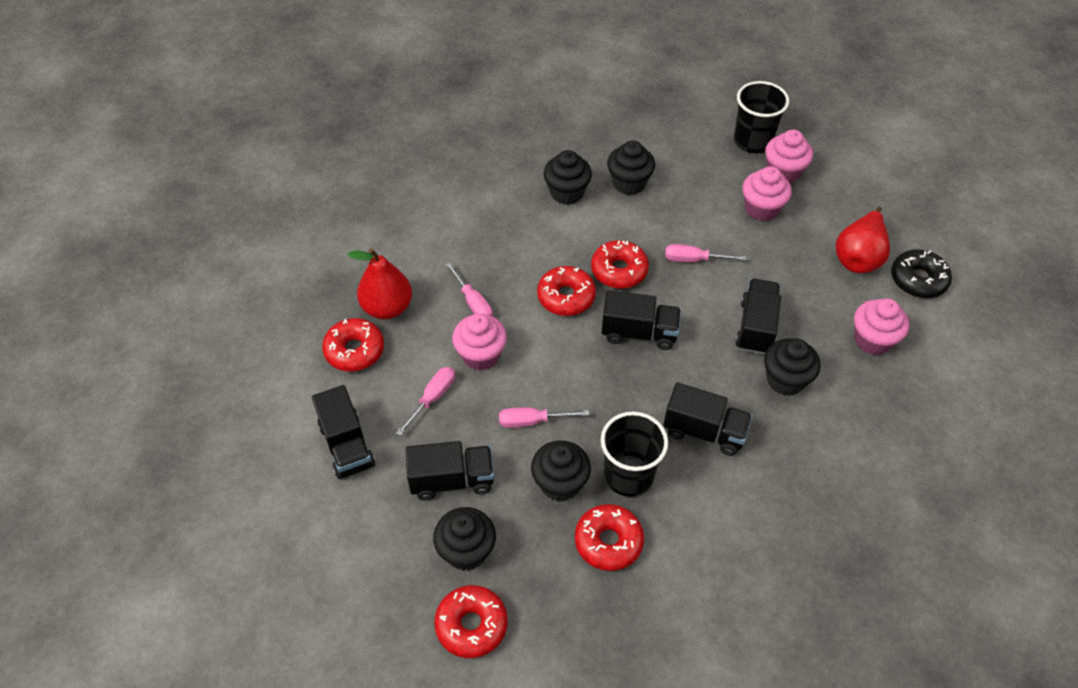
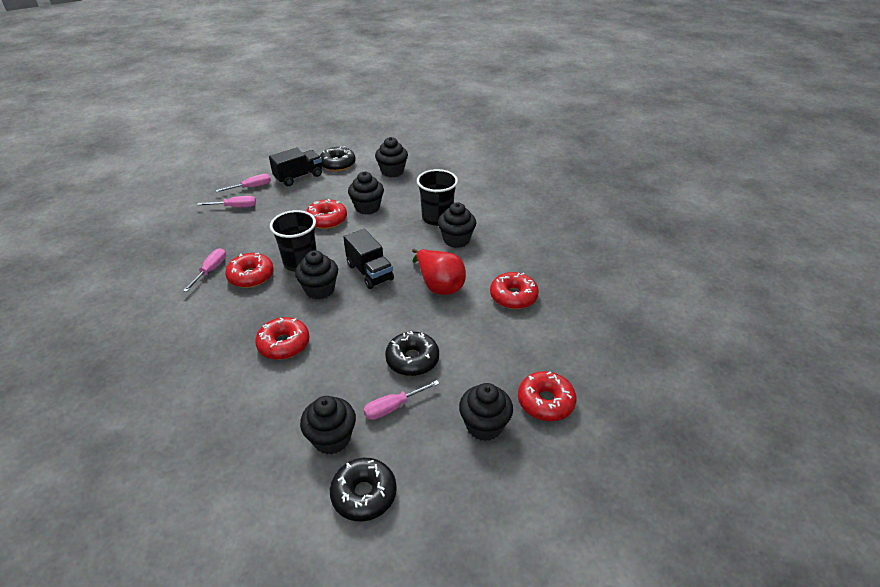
black cupcake: 5 -> 6
black donut: 1 -> 3
black truck: 5 -> 2
pink cupcake: 4 -> 0
red pear: 2 -> 1

